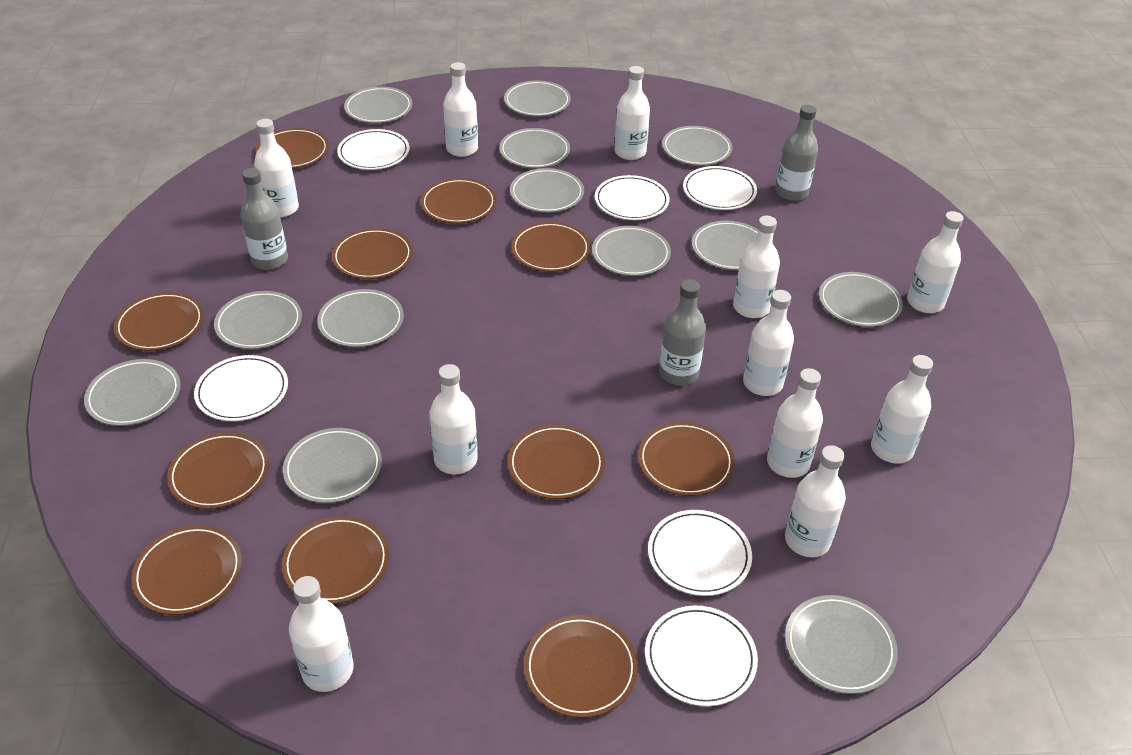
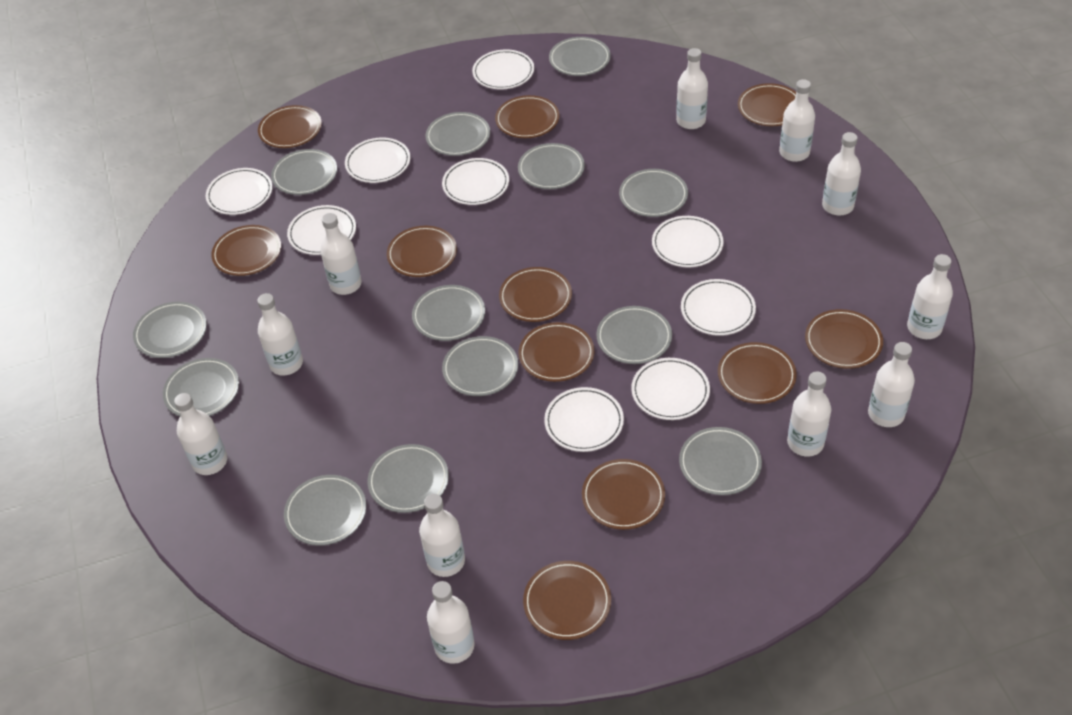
grey bottle: 3 -> 0
white plate: 6 -> 9

